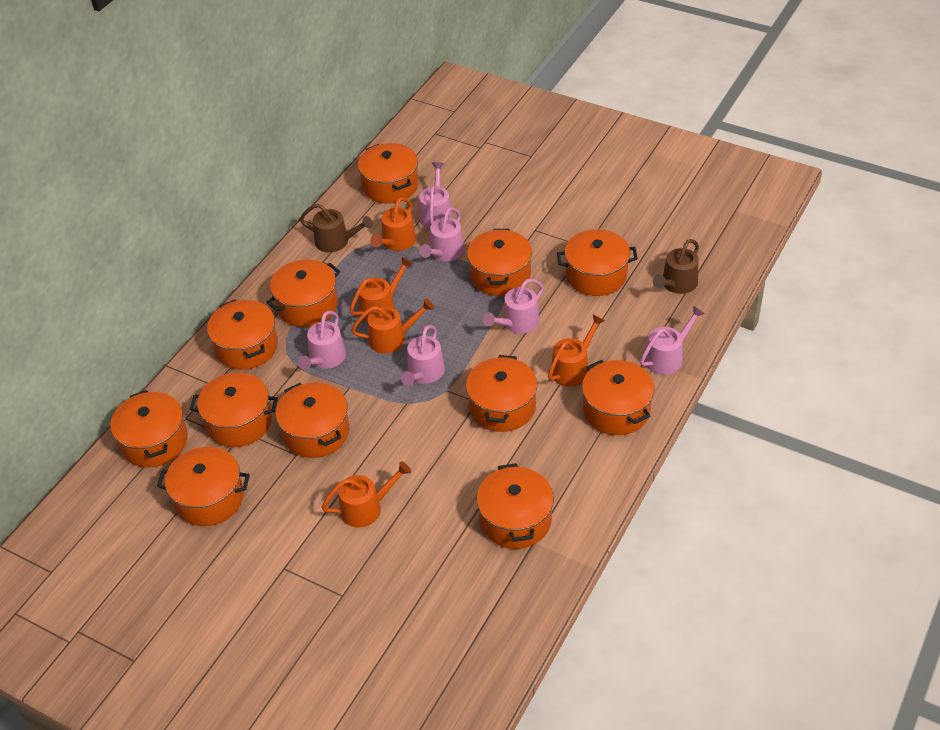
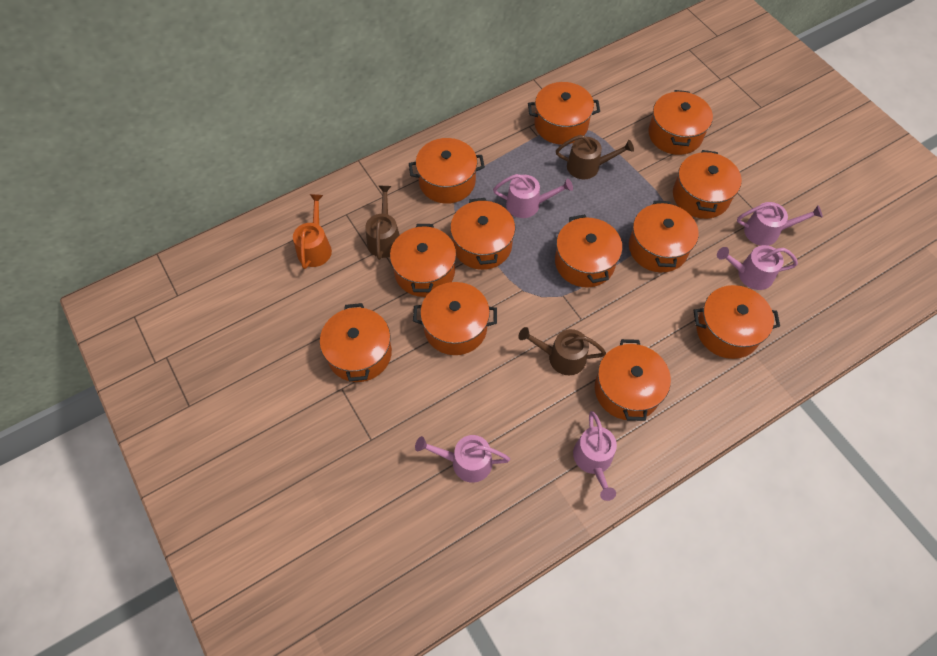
brown watering can: 2 -> 3
orange watering can: 5 -> 1
pink watering can: 6 -> 5

